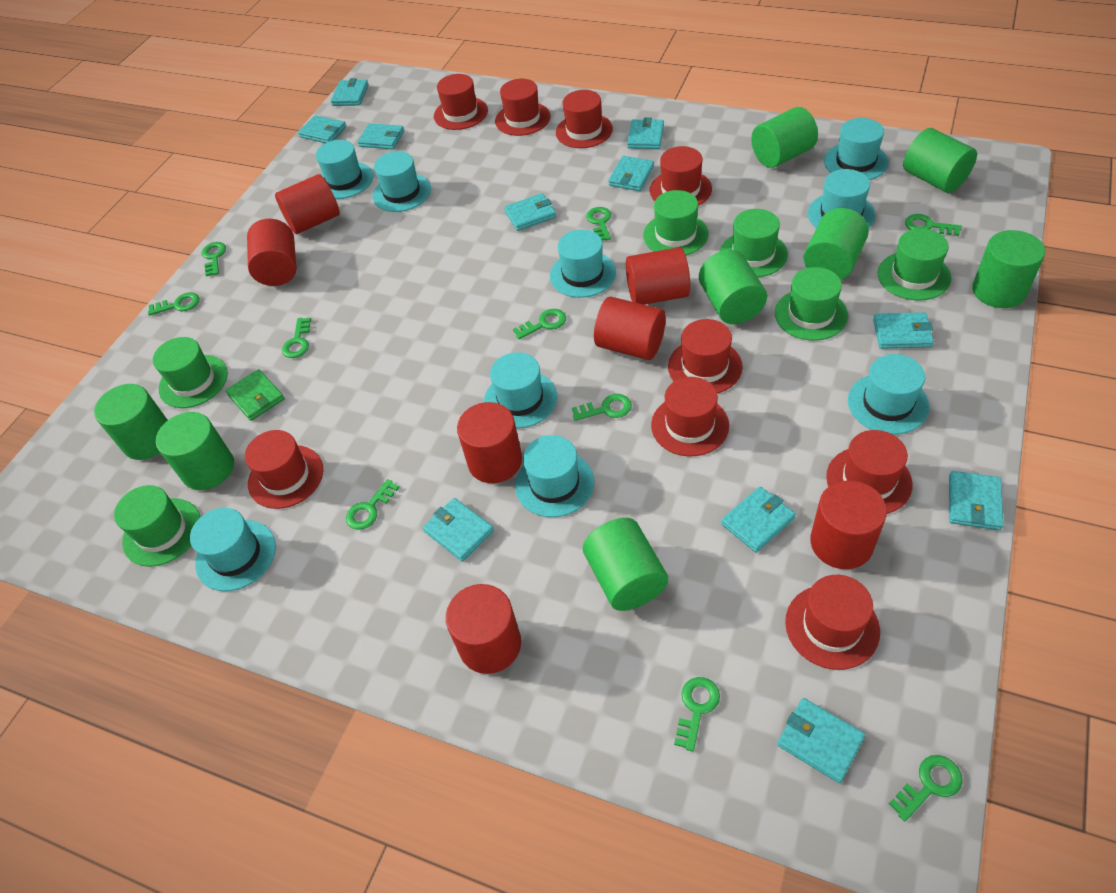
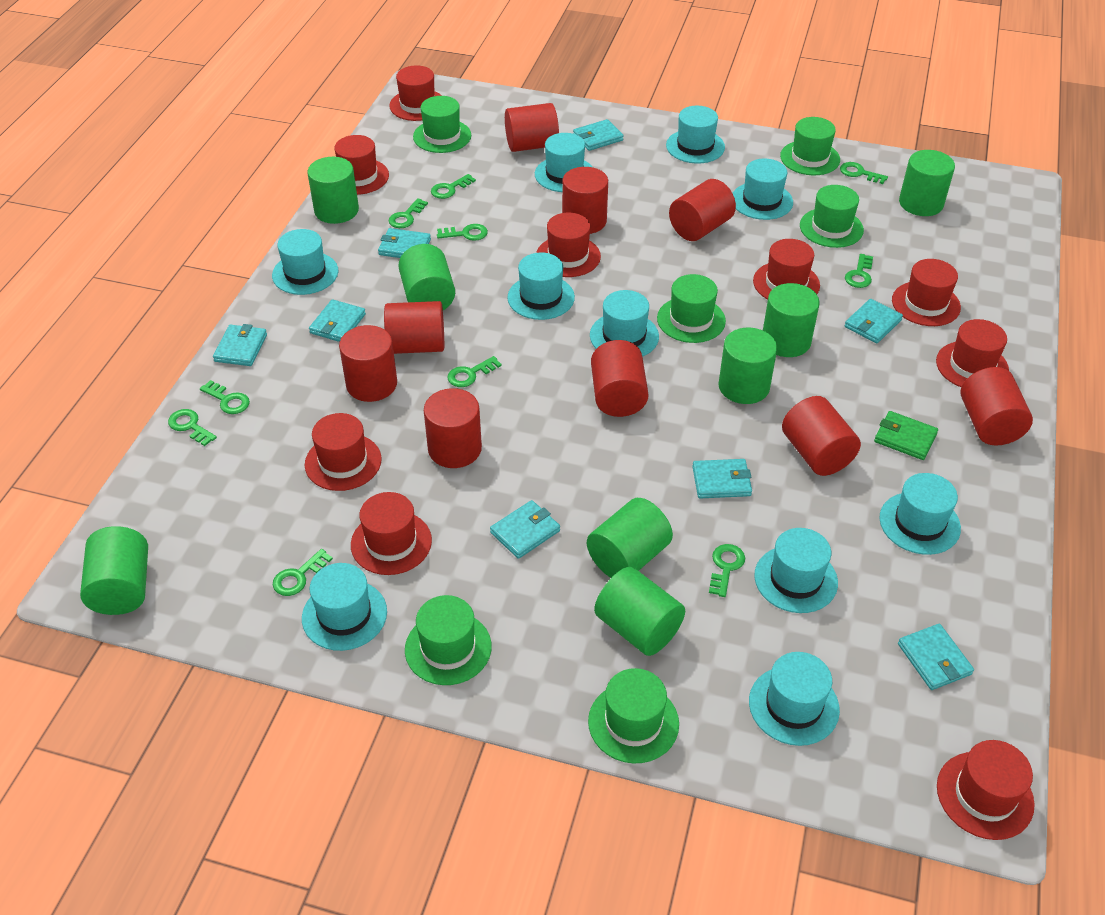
red cylinder: 7 -> 9
turquoise hat: 9 -> 10
turquoise wallet: 11 -> 8

